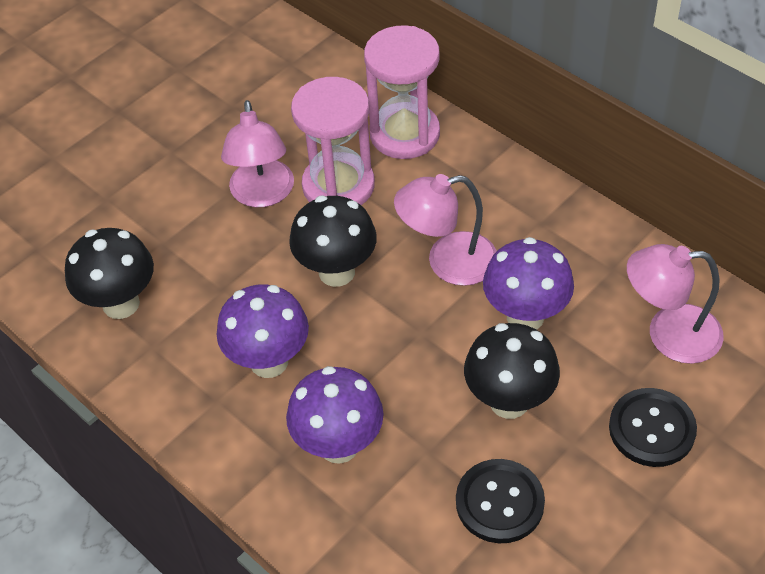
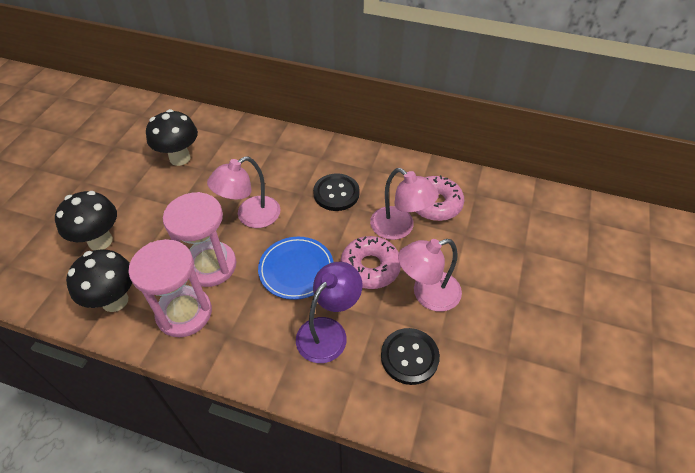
blue plate: 0 -> 1
pink donut: 0 -> 2
purple lamp: 0 -> 1
purple mushroom: 3 -> 0

